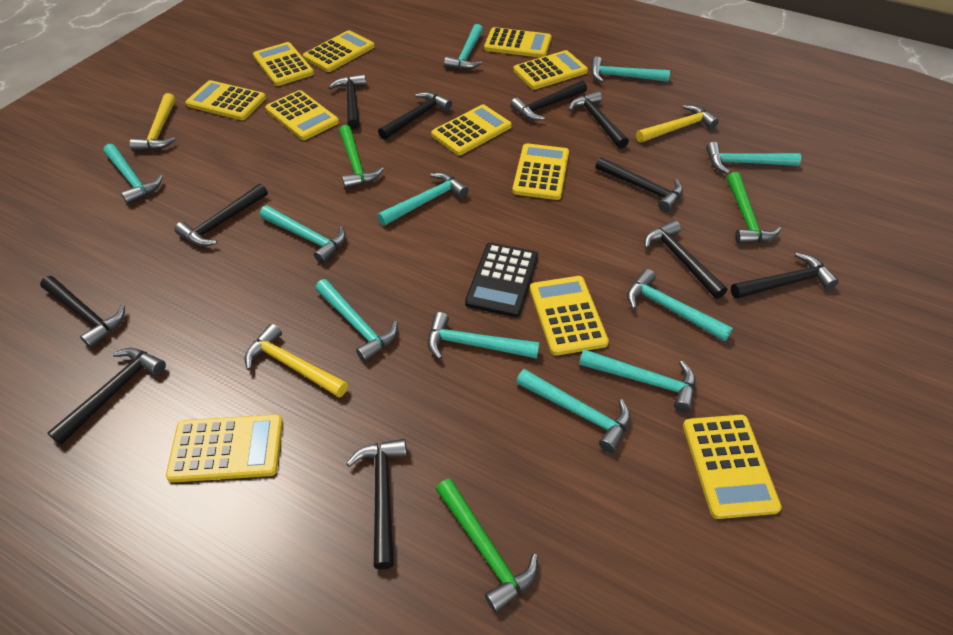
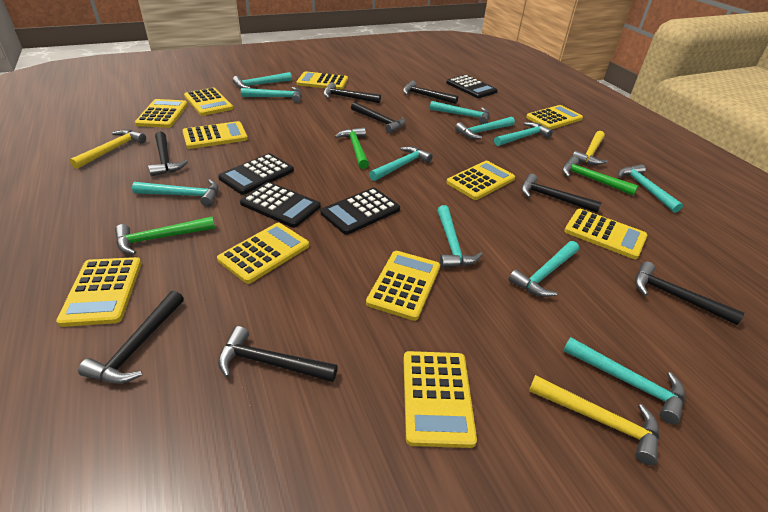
black calculator: 1 -> 4
black hammer: 11 -> 8

